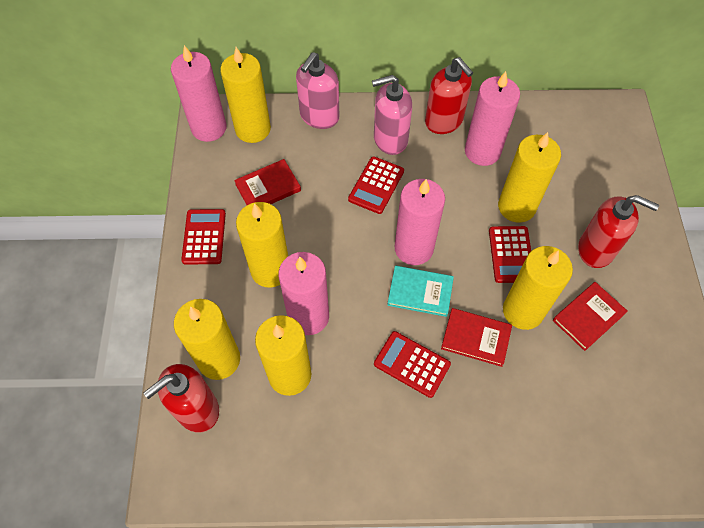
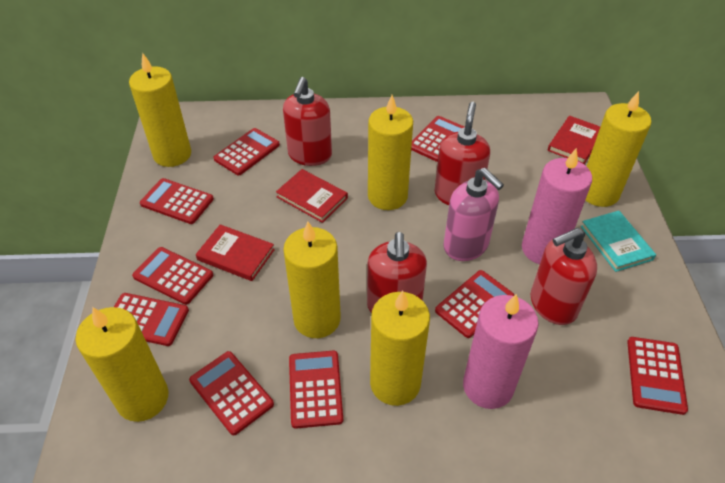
pink candle: 4 -> 2
pink soap dispenser: 2 -> 1
red calculator: 4 -> 9
red soap dispenser: 3 -> 4

